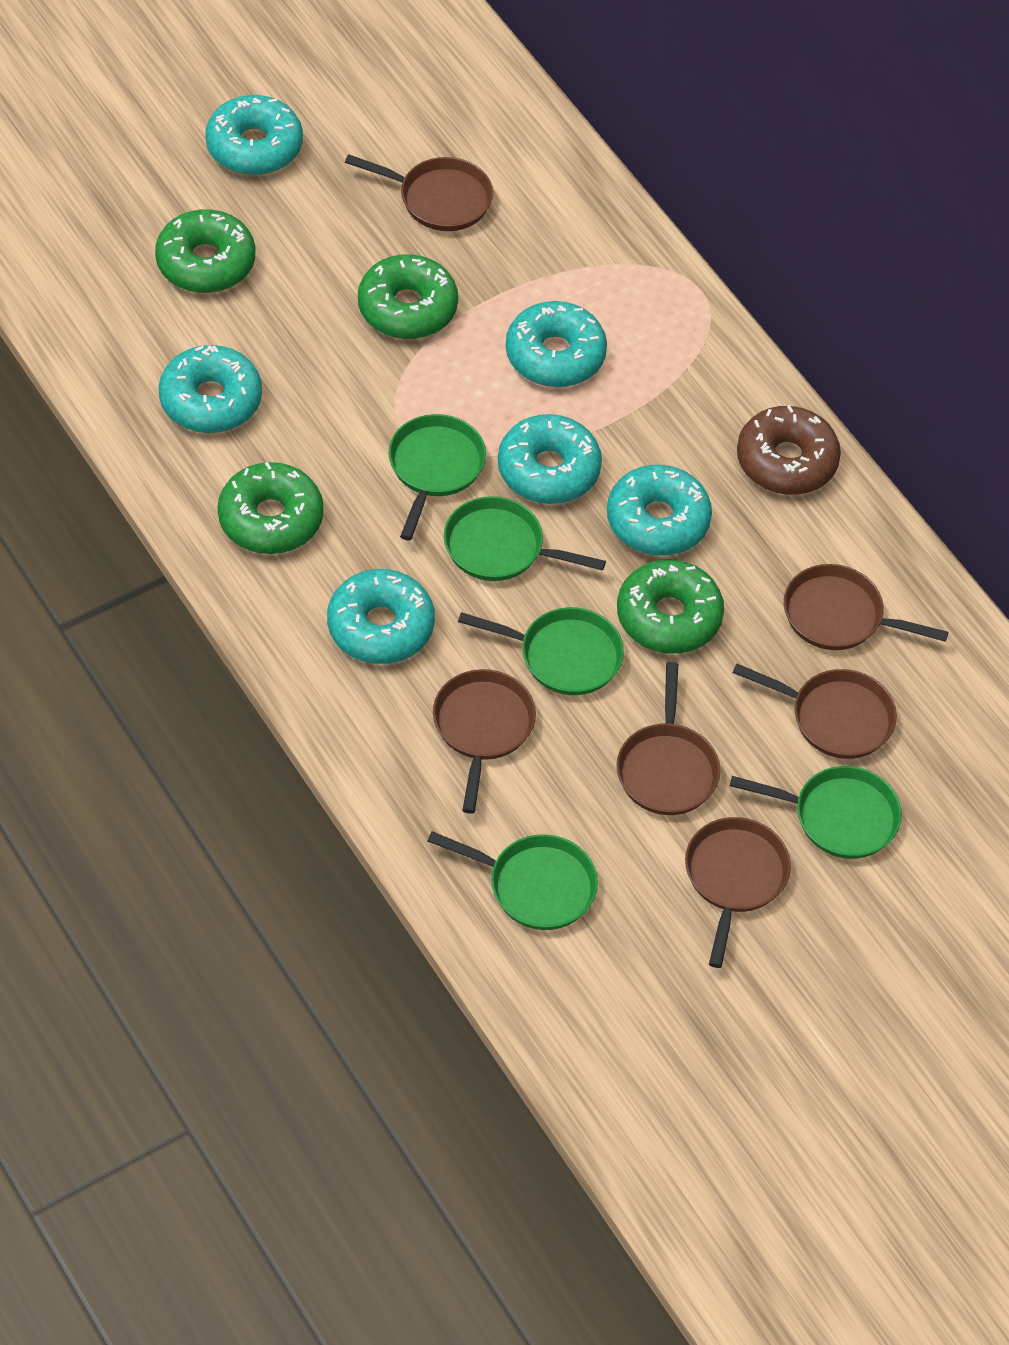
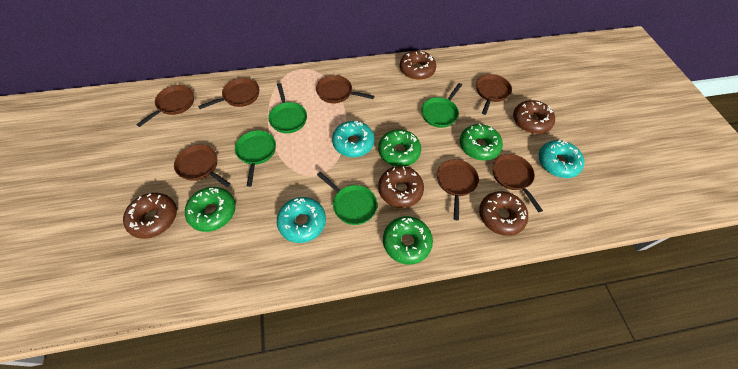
brown donut: 1 -> 5
brown pan: 6 -> 7
green pan: 5 -> 4
turquoise donut: 6 -> 3

